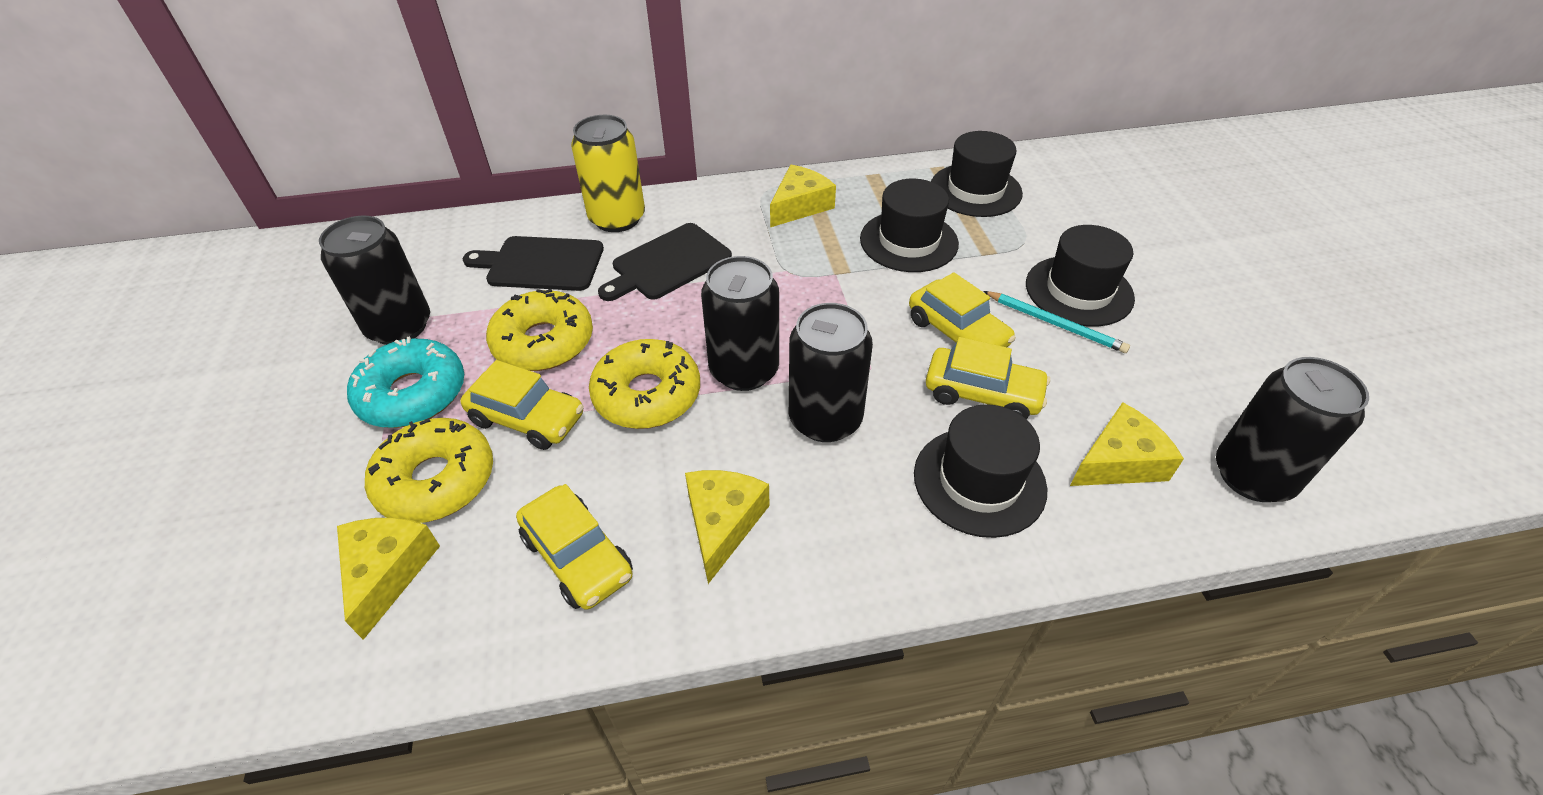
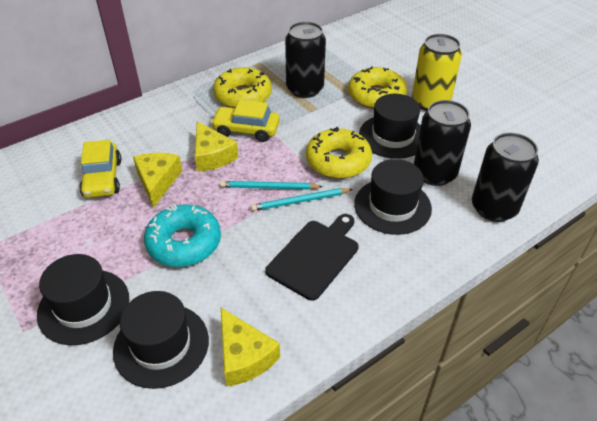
black can: 4 -> 3
black cutting board: 2 -> 1
turquoise pencil: 1 -> 2
yellow car: 4 -> 2
yellow cheese: 4 -> 3

